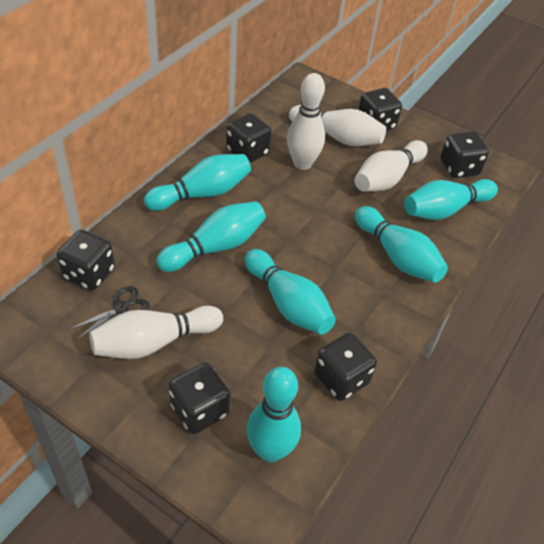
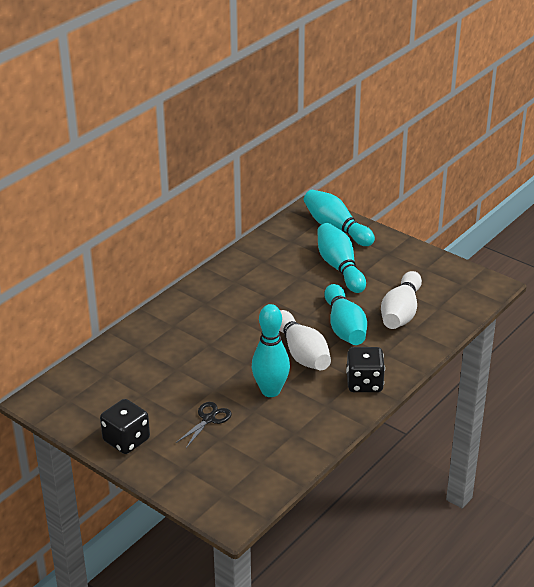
black dice: 6 -> 2
turquoise bowling pin: 6 -> 4
white bowling pin: 4 -> 2

